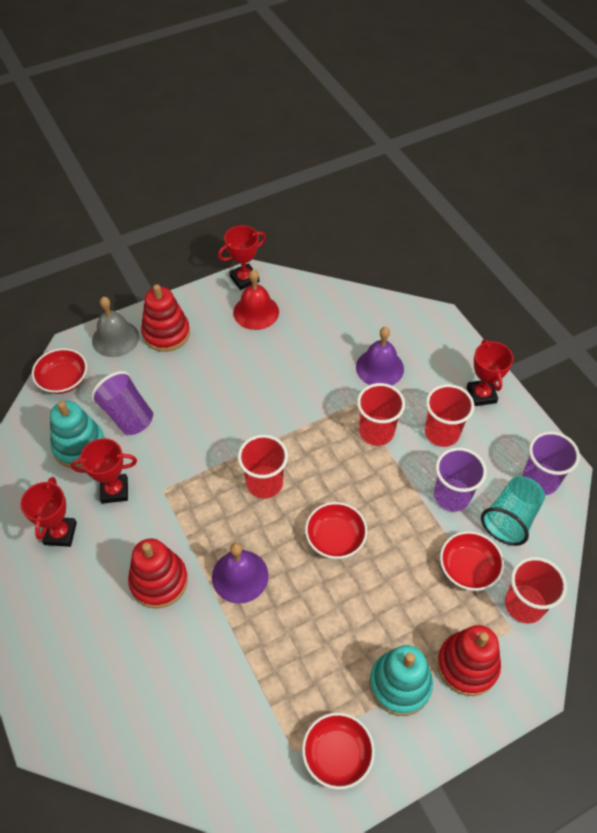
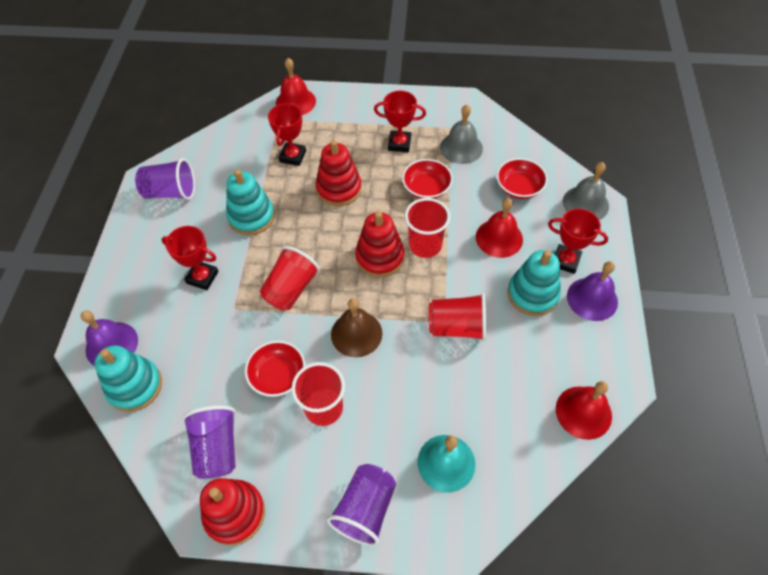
brown bell: 0 -> 1
grey bell: 1 -> 2
red bell: 1 -> 3
red bowl: 4 -> 3
turquoise bell: 0 -> 1
turquoise cup: 1 -> 0
turquoise stacking toy: 2 -> 3

